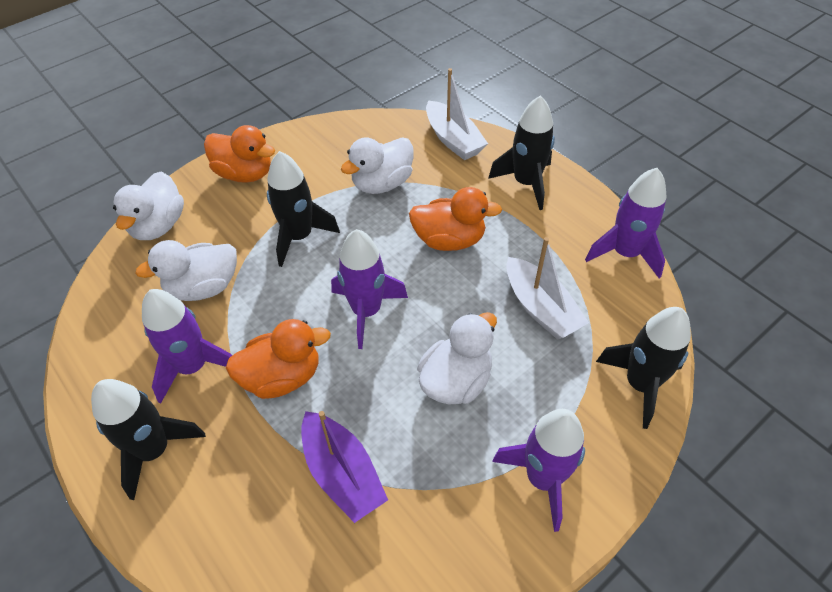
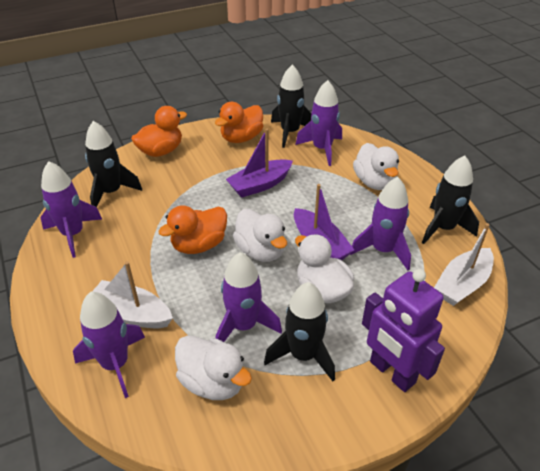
purple boat: 1 -> 2
purple robot: 0 -> 1
purple rocket: 4 -> 5

